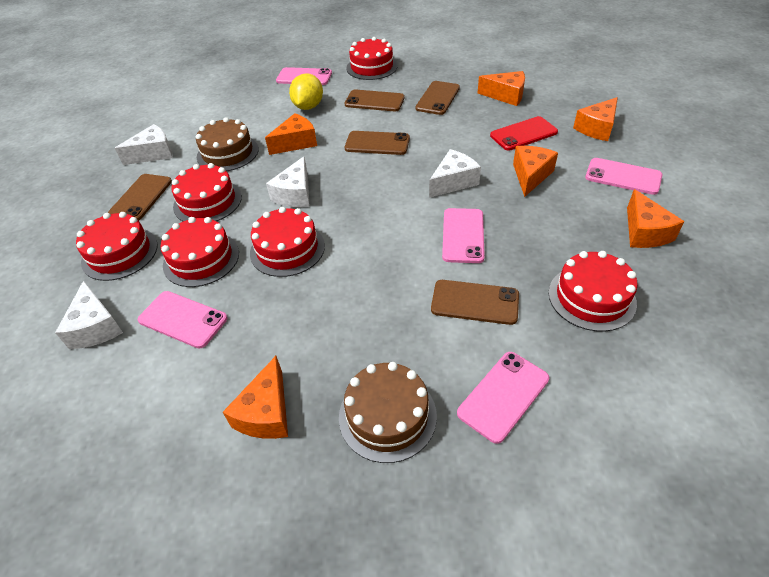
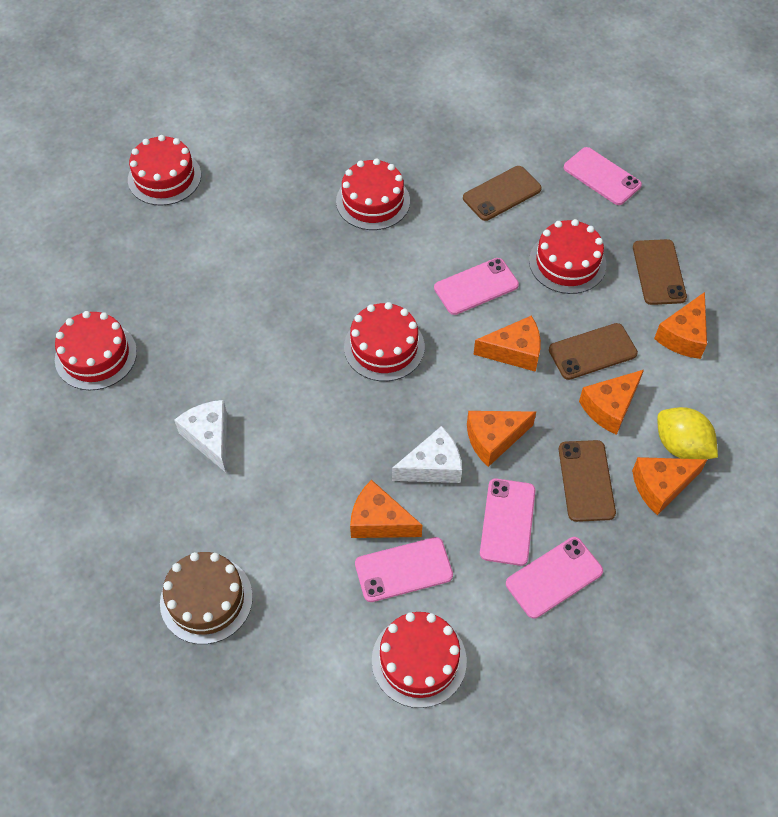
brown cake: 2 -> 1
brown phone: 5 -> 4
red phone: 1 -> 0
white cheese: 4 -> 2

